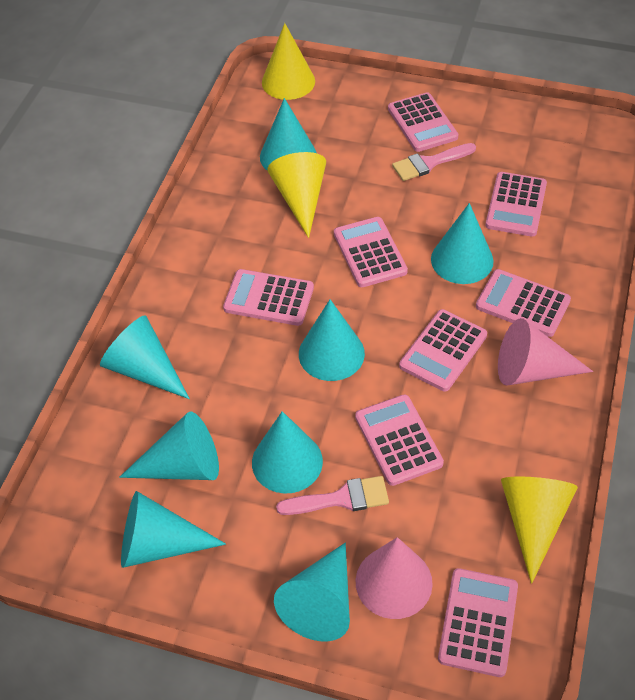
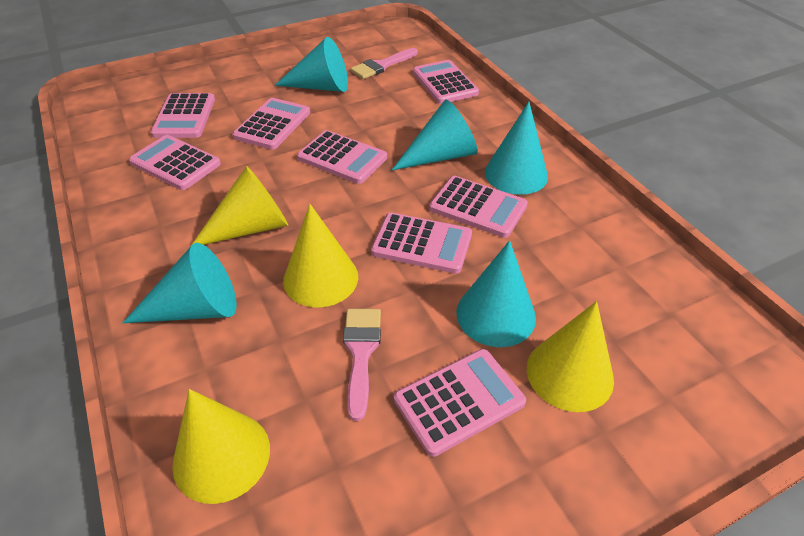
pink cone: 2 -> 0
turquoise cone: 8 -> 5
yellow cone: 3 -> 4

